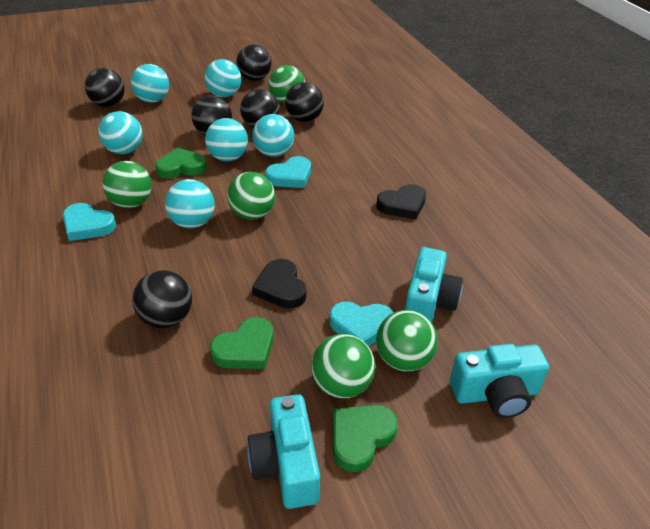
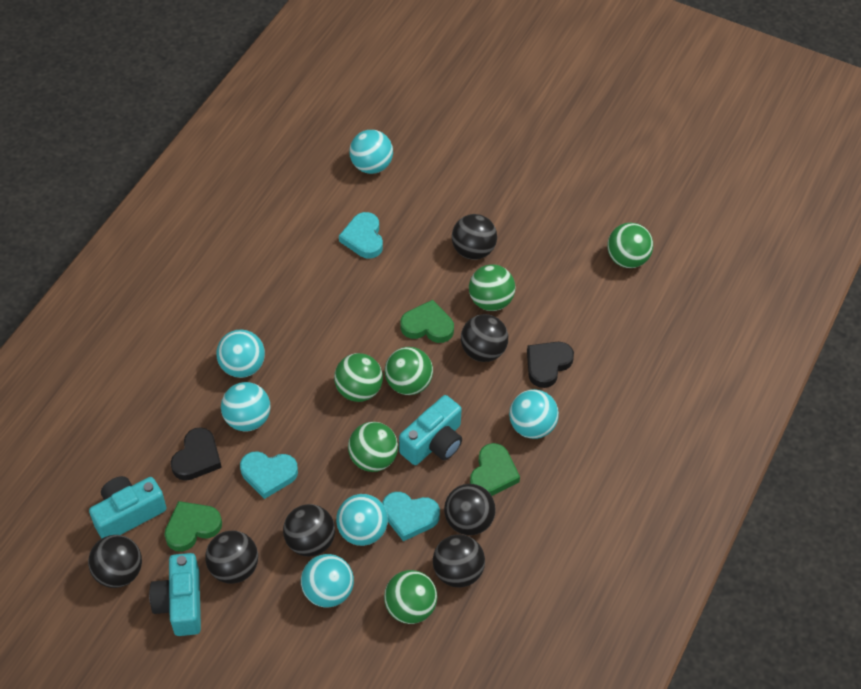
black ball: 6 -> 7
green ball: 5 -> 6

